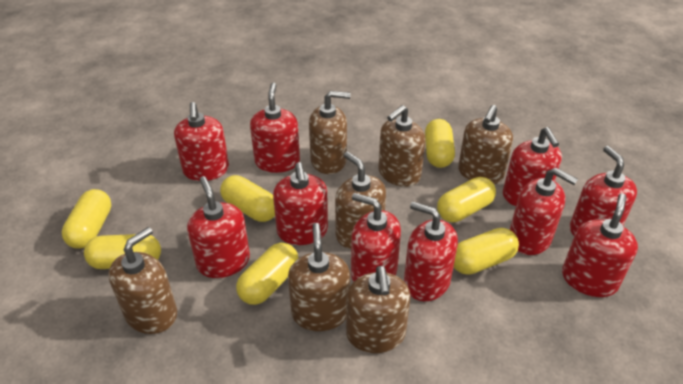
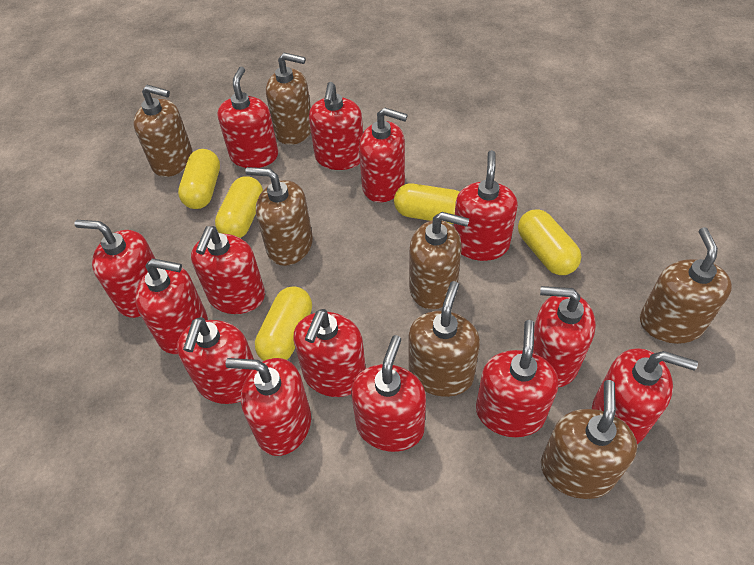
red soap dispenser: 10 -> 14
yellow capsule: 7 -> 5

